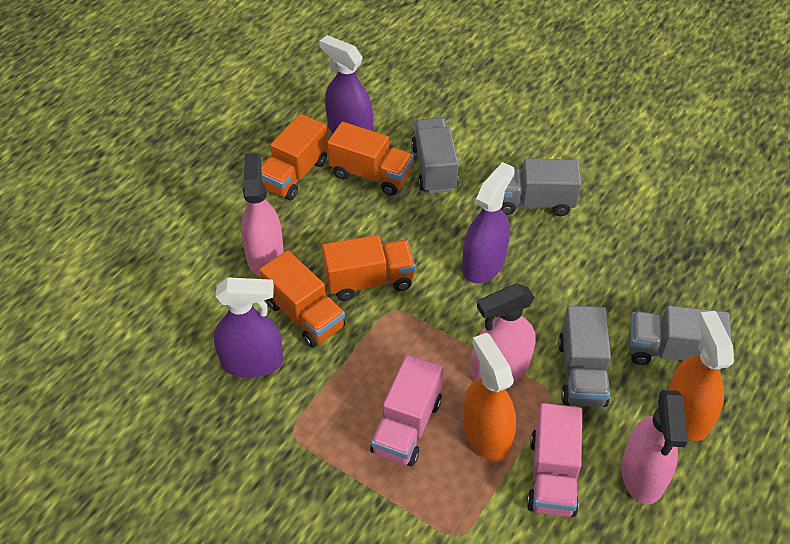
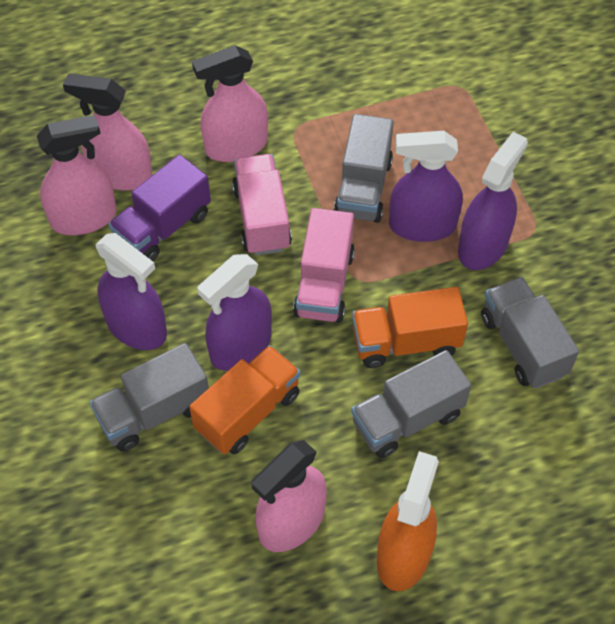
orange spray bottle: 2 -> 1
orange truck: 4 -> 2
pink spray bottle: 3 -> 4
purple spray bottle: 3 -> 4
purple truck: 0 -> 1

